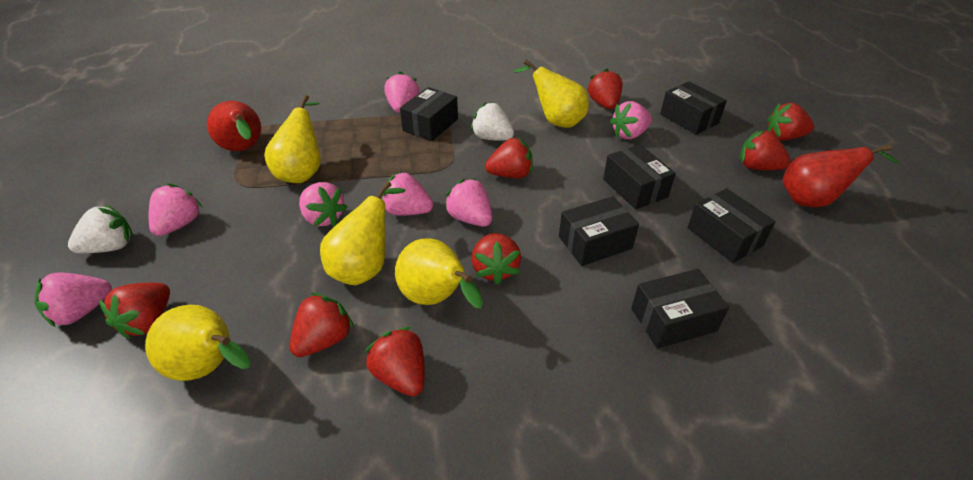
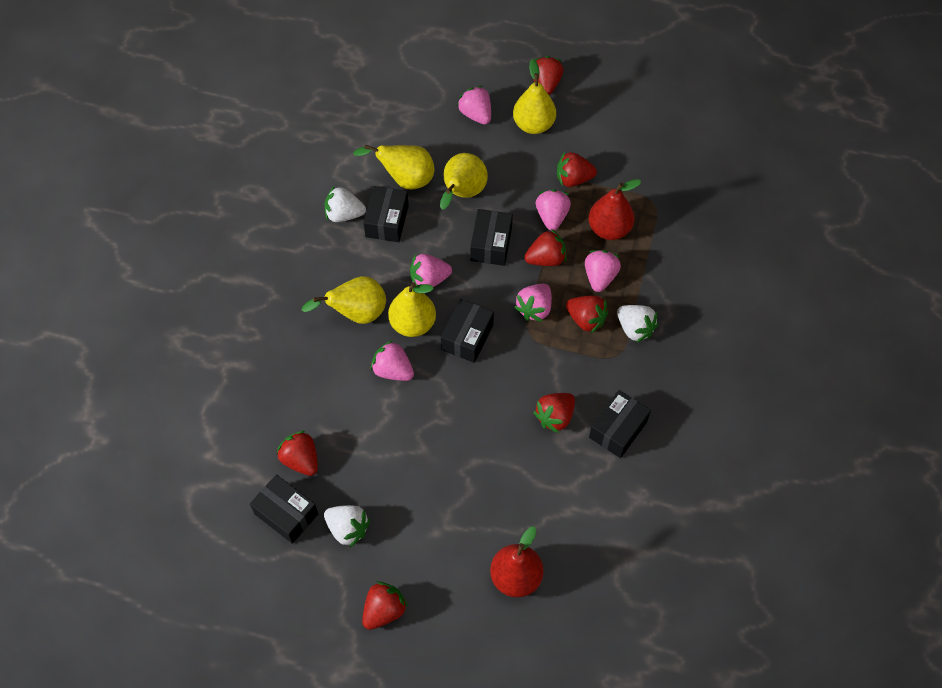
black box: 6 -> 5
pink strawberry: 7 -> 6
red strawberry: 8 -> 7
white strawberry: 2 -> 3

